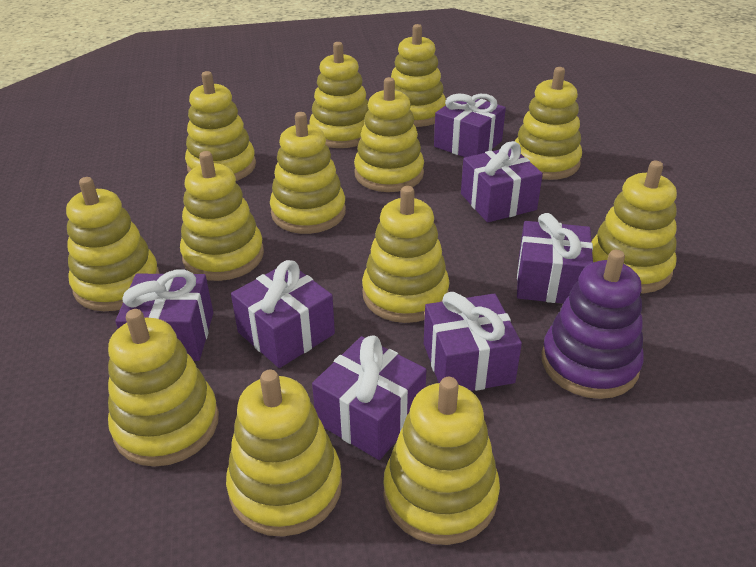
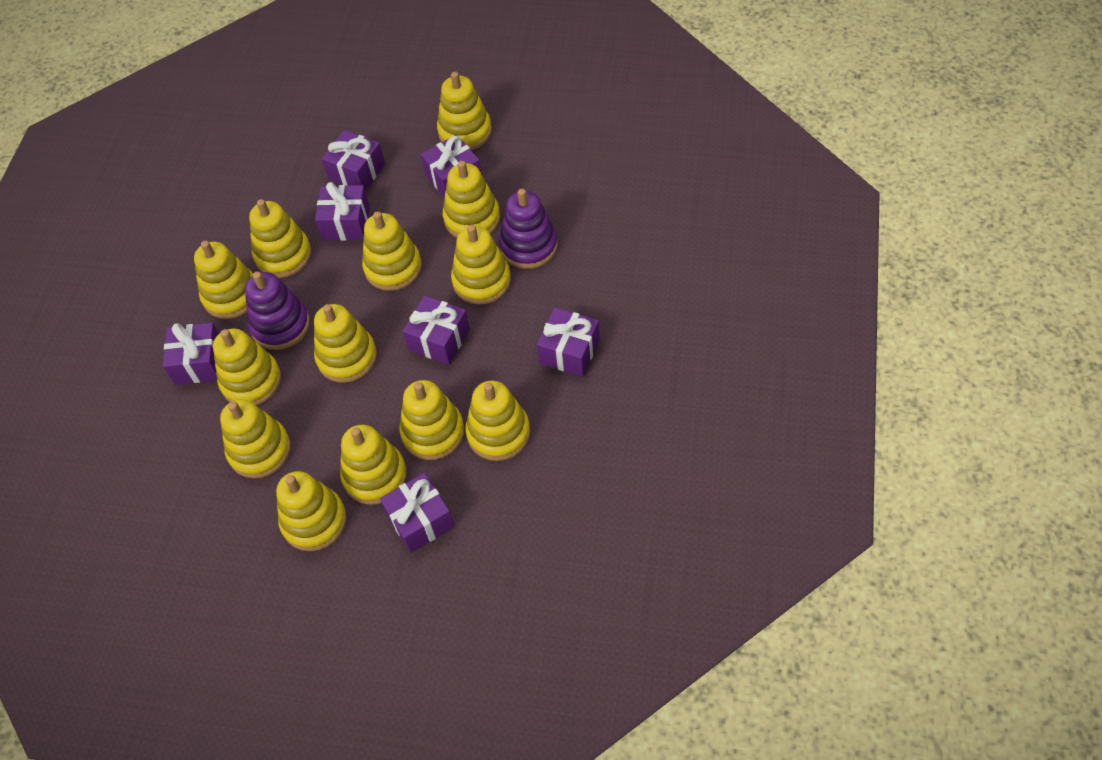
purple stacking toy: 1 -> 2

